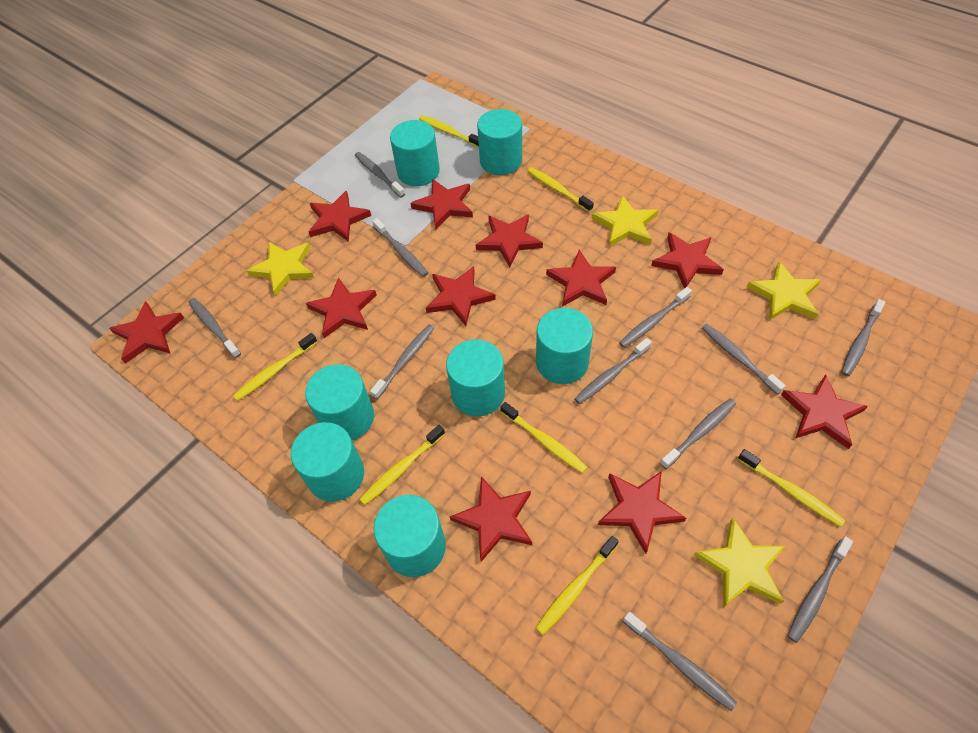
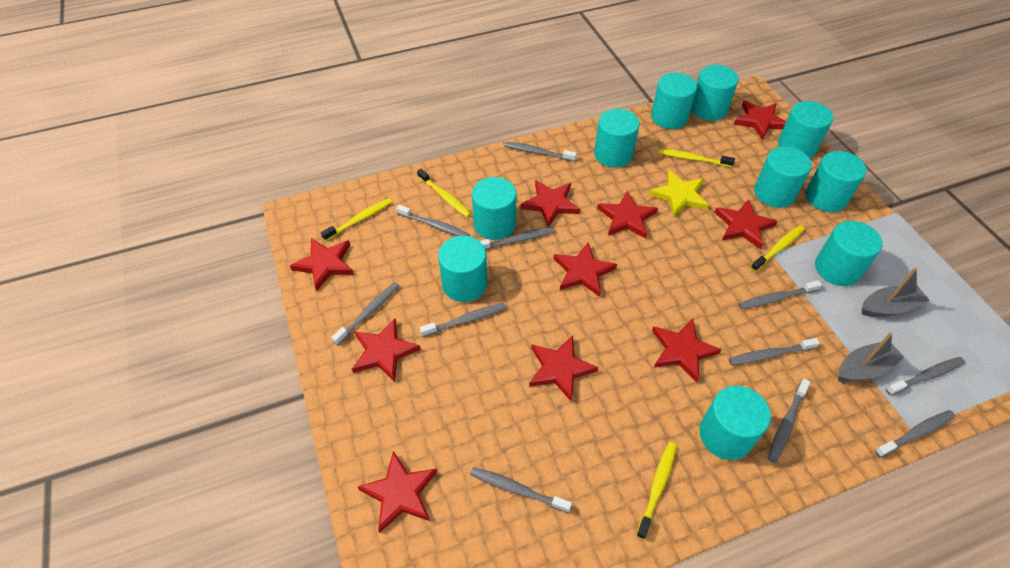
grey boat: 0 -> 2
red star: 11 -> 10
turquoise cylinder: 7 -> 10
yellow star: 4 -> 1
yellow toothbrush: 7 -> 5

